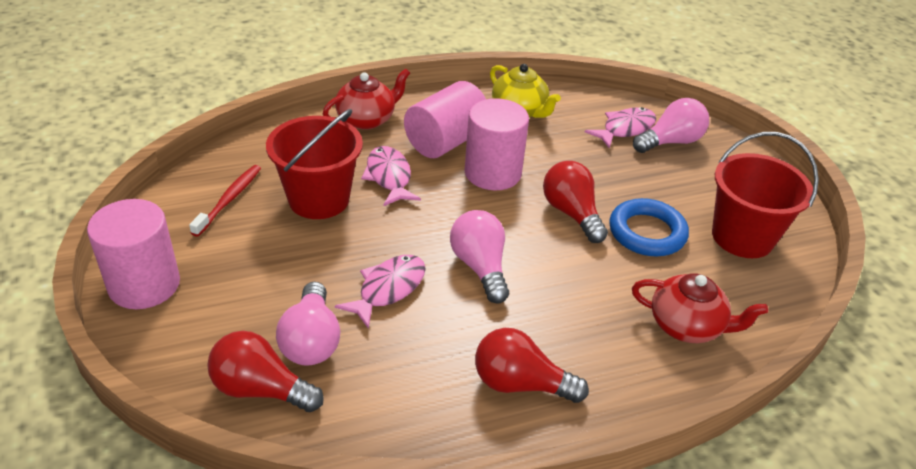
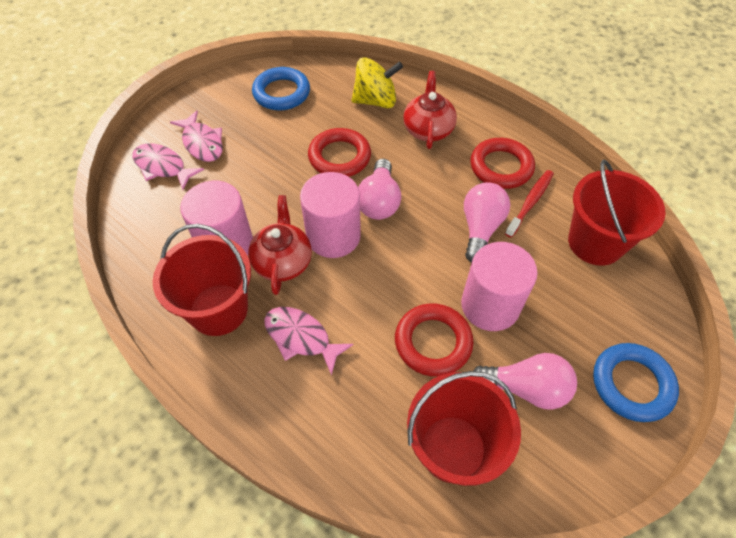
blue ring: 1 -> 2
red bucket: 2 -> 3
red light bulb: 3 -> 0
red ring: 0 -> 3
yellow spinning top: 0 -> 1
yellow teapot: 1 -> 0

